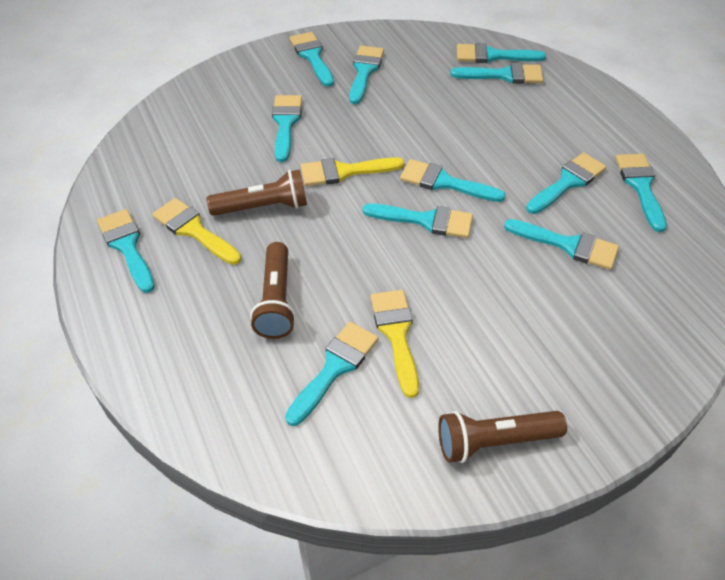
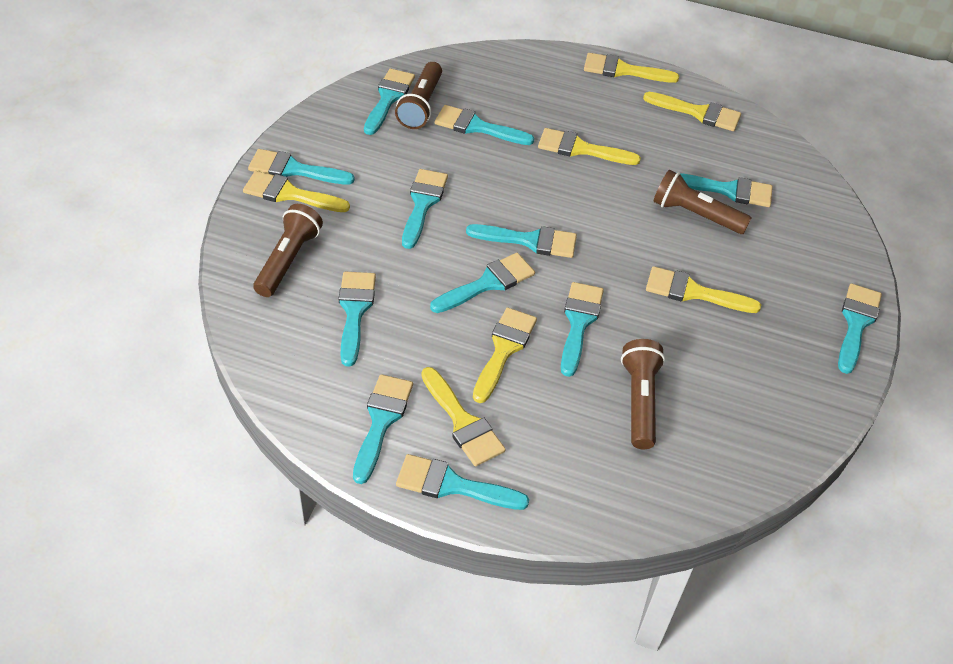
brown flashlight: 3 -> 4
yellow brush: 3 -> 7

